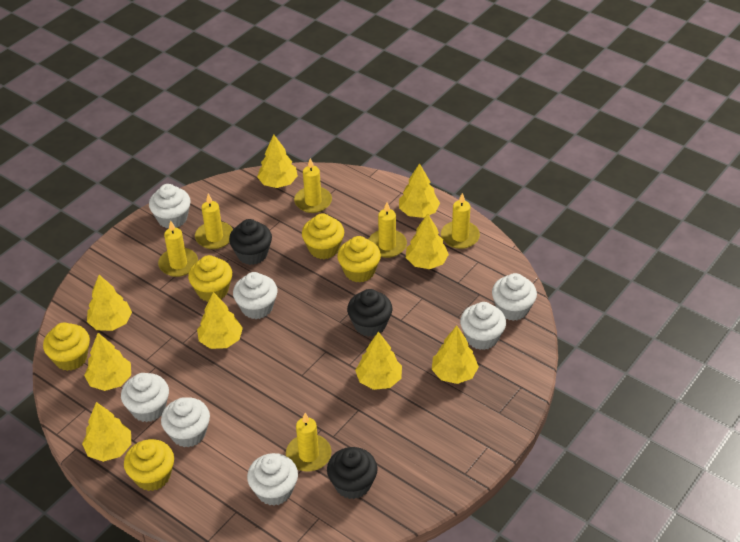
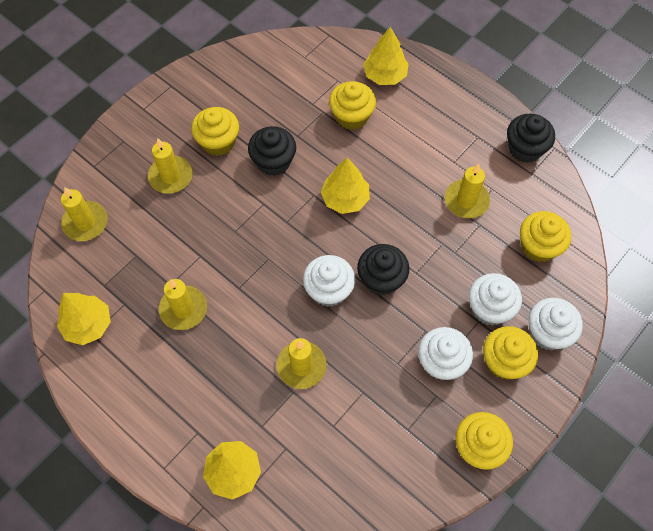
white cupcake: 7 -> 4
yellow candle: 6 -> 5
yellow tree: 9 -> 4

